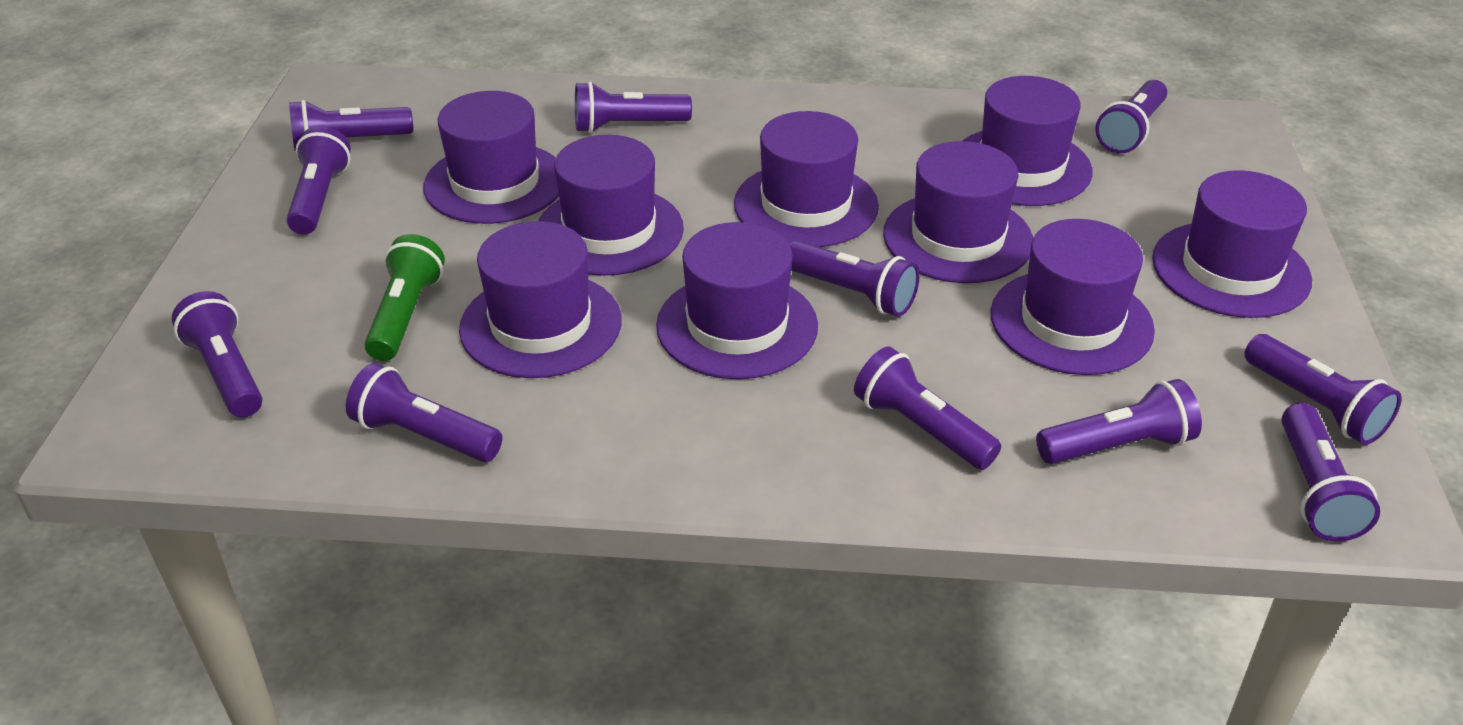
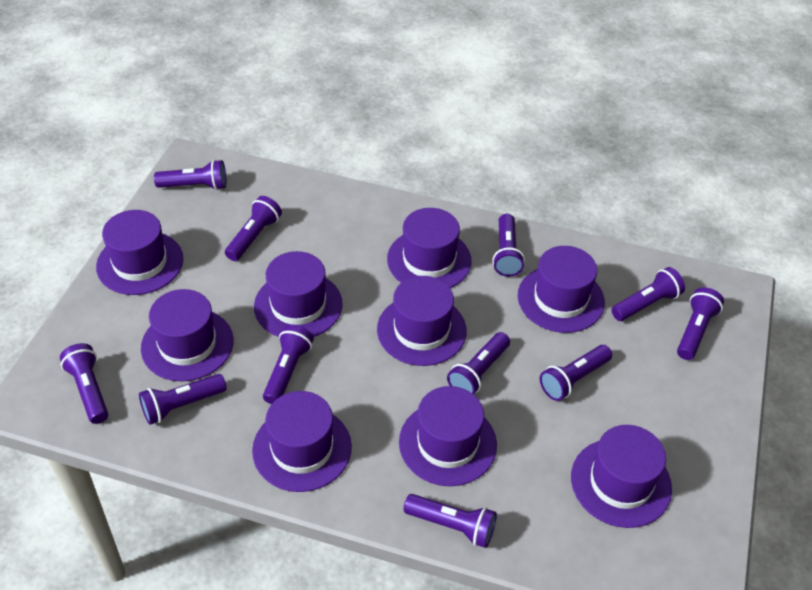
green flashlight: 1 -> 0

